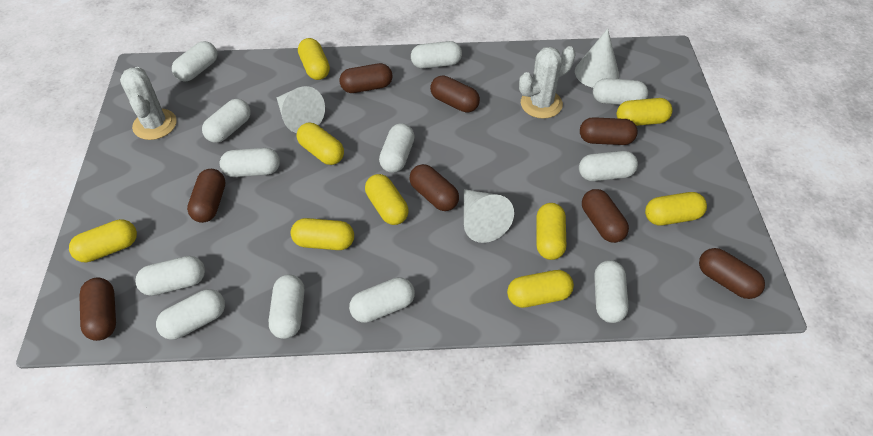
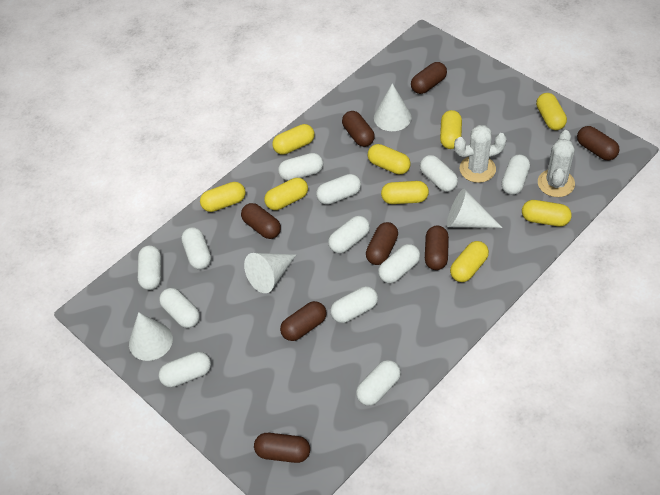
white cone: 3 -> 4

